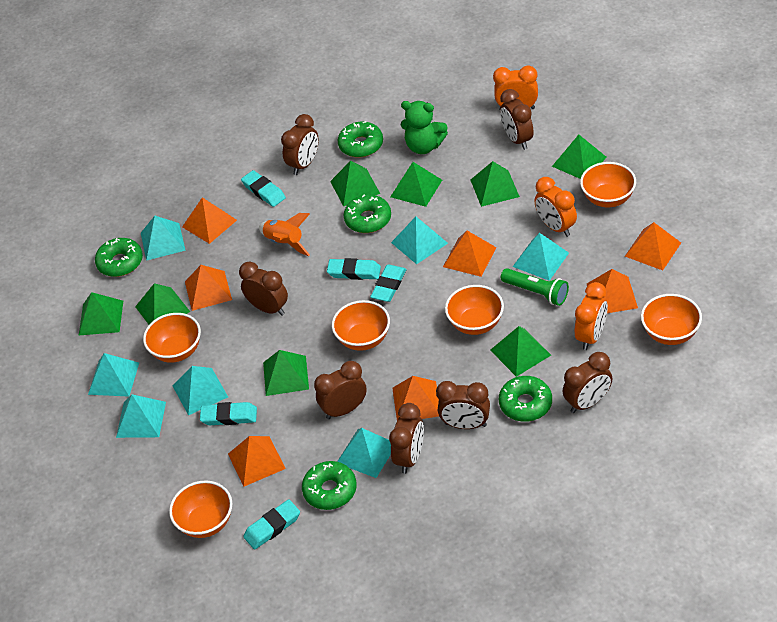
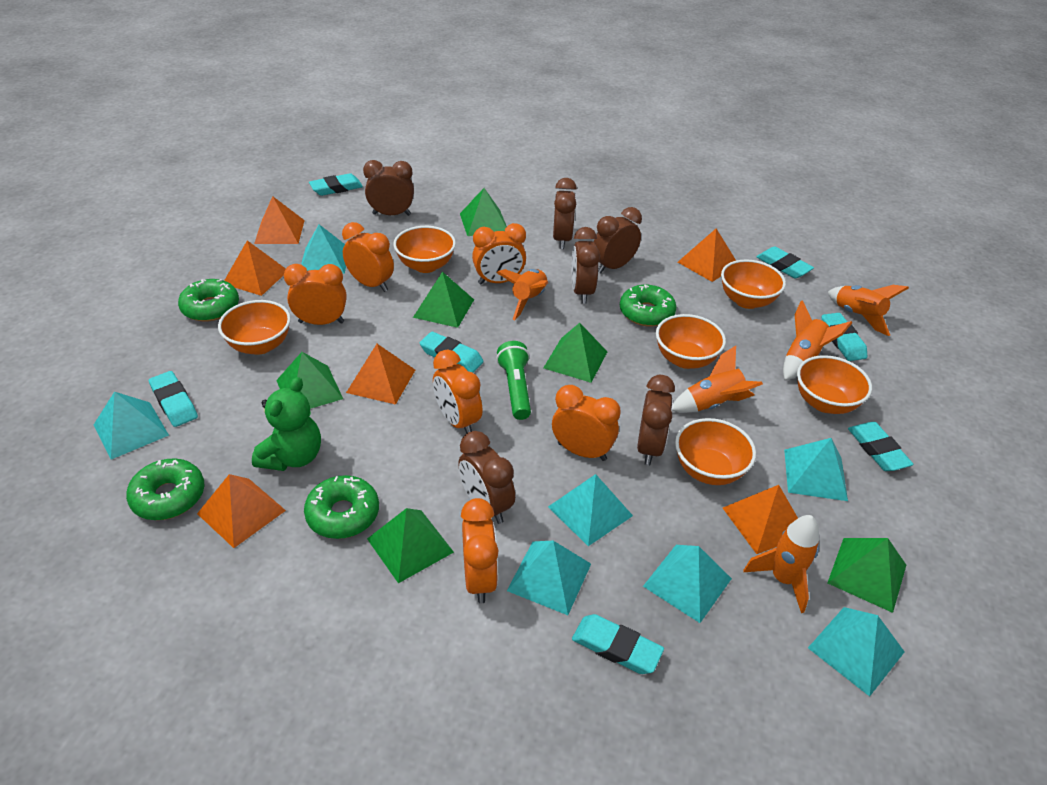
brown clock: 7 -> 6
green donut: 5 -> 4
green pyramid: 8 -> 6
orange clock: 3 -> 6
orange pyramid: 7 -> 6
orange rocket: 1 -> 5
turquoise eraser: 5 -> 7

